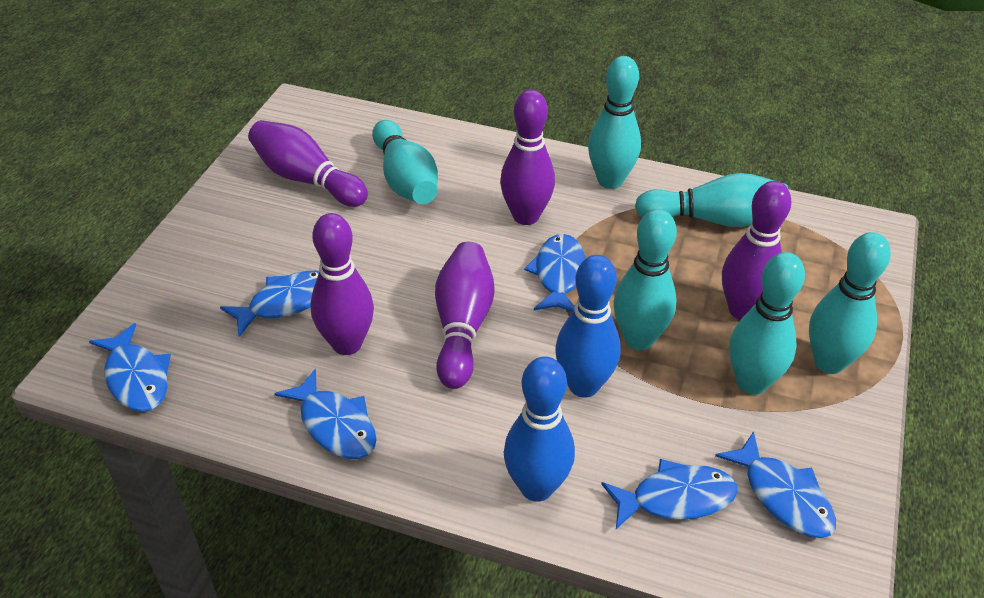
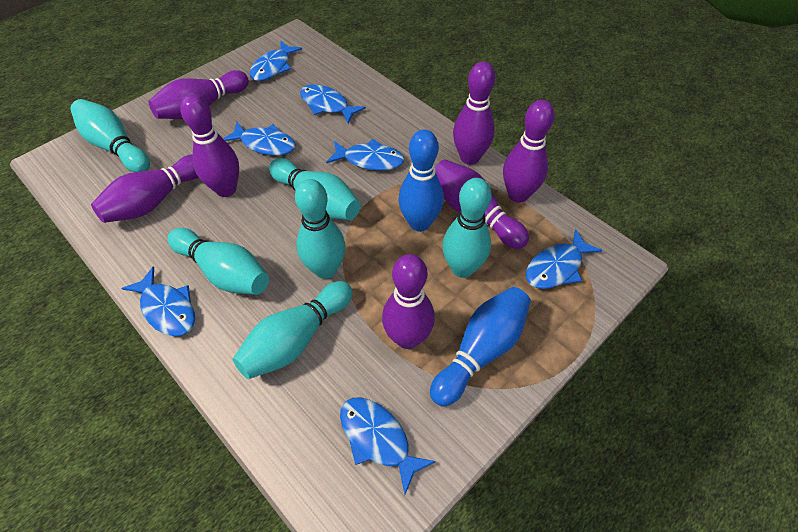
blue fish: 6 -> 7
purple bowling pin: 5 -> 7

